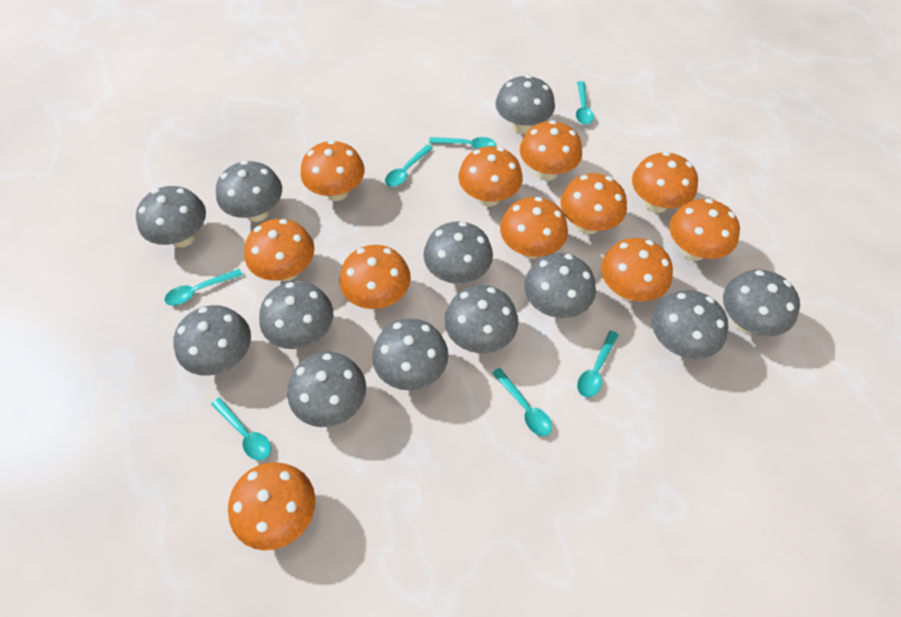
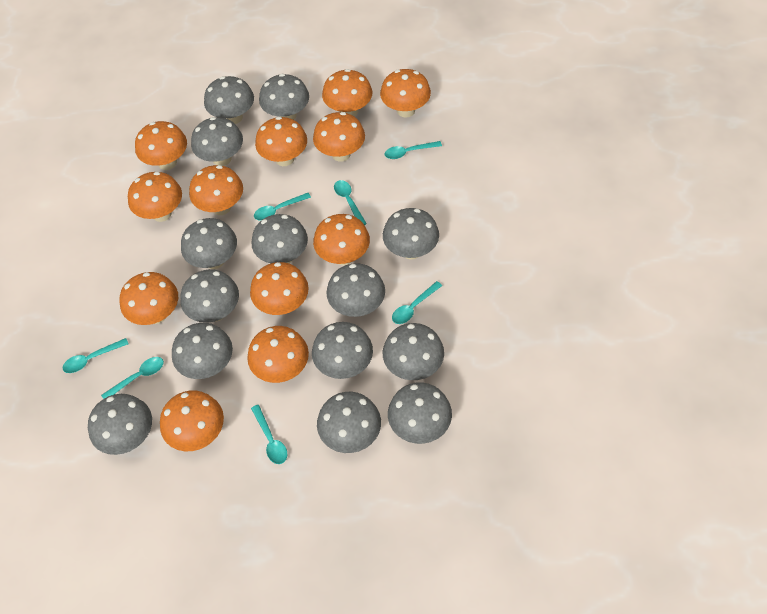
grey mushroom: 12 -> 14
orange mushroom: 11 -> 12

